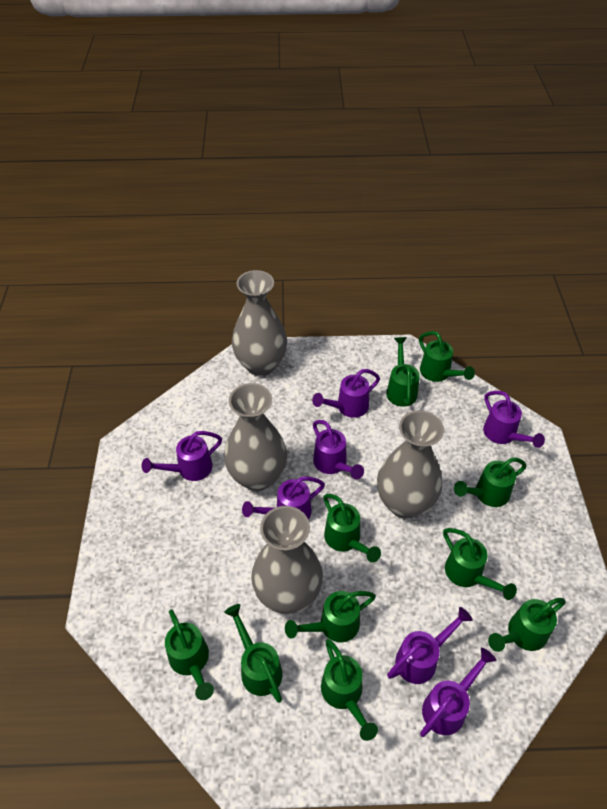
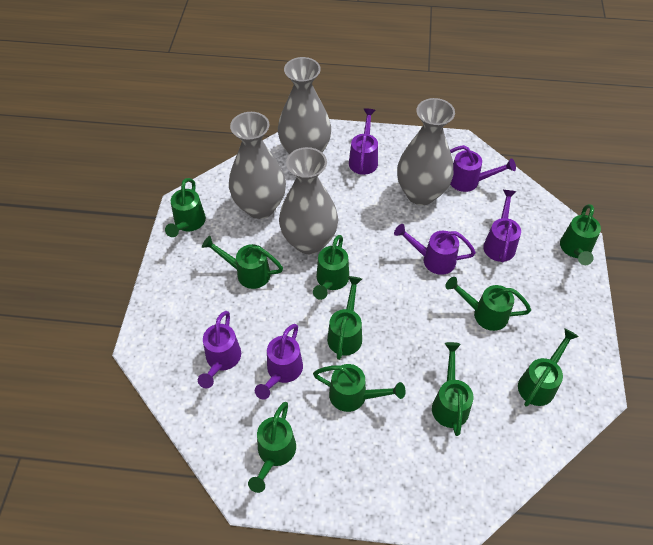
purple watering can: 7 -> 6

